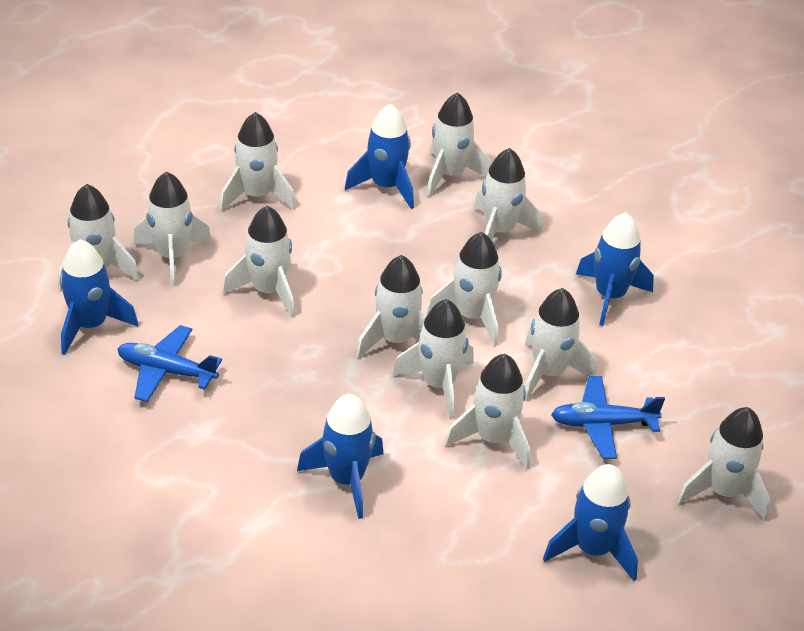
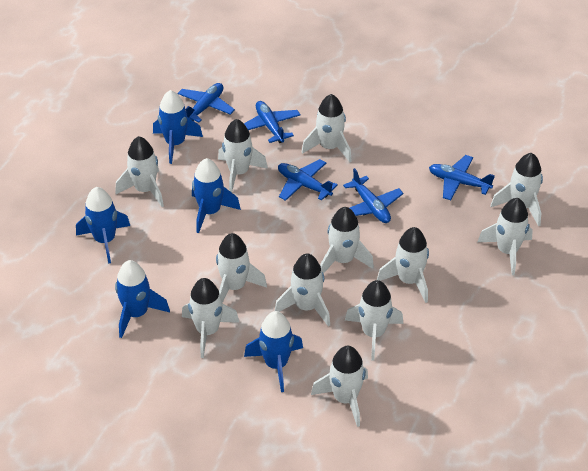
blue plane: 2 -> 5

